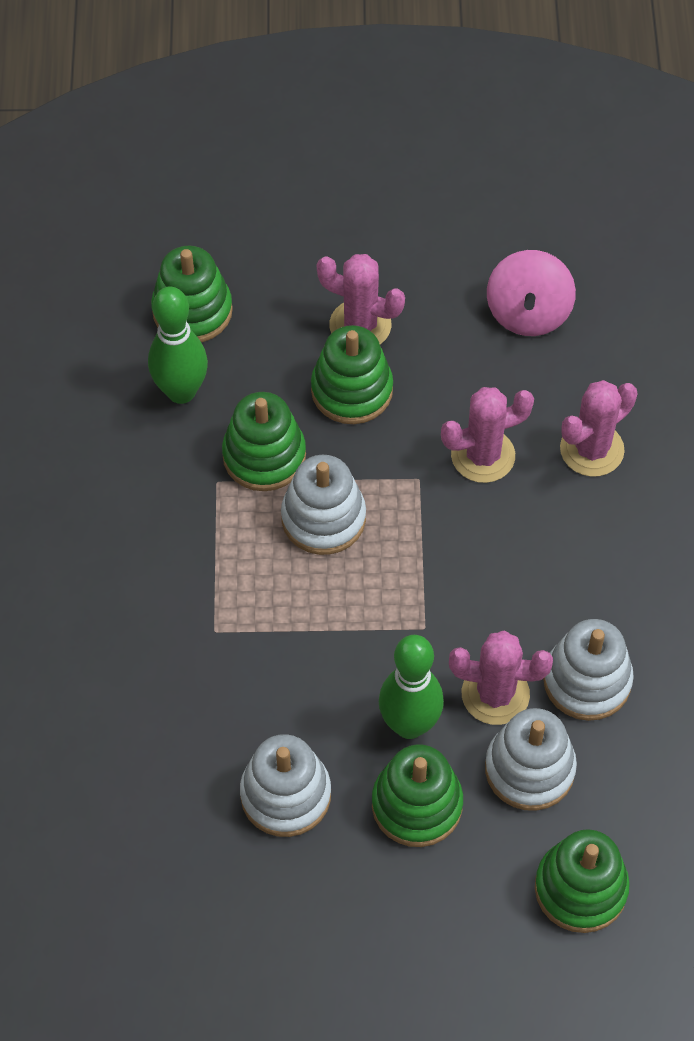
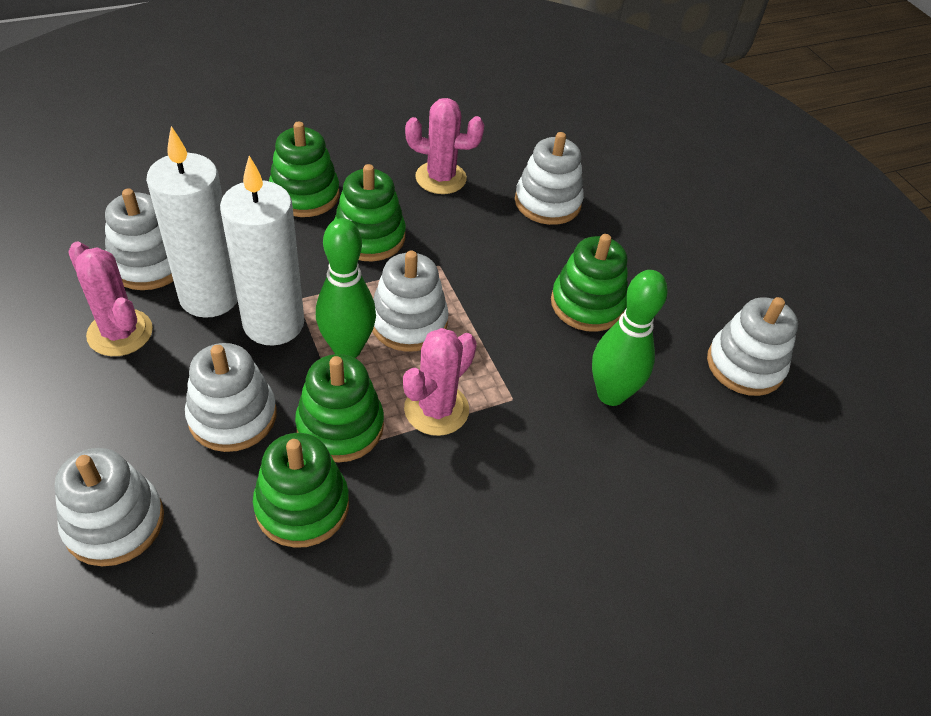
pink cactus: 4 -> 3
pink spinning top: 1 -> 0
white candle: 0 -> 2
white stacking toy: 4 -> 6

